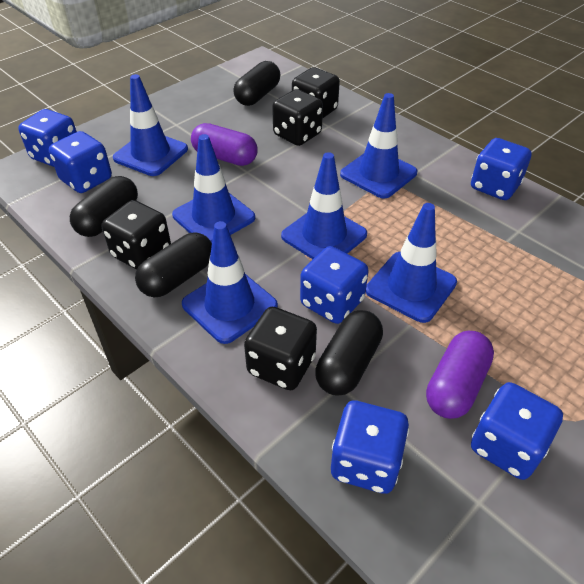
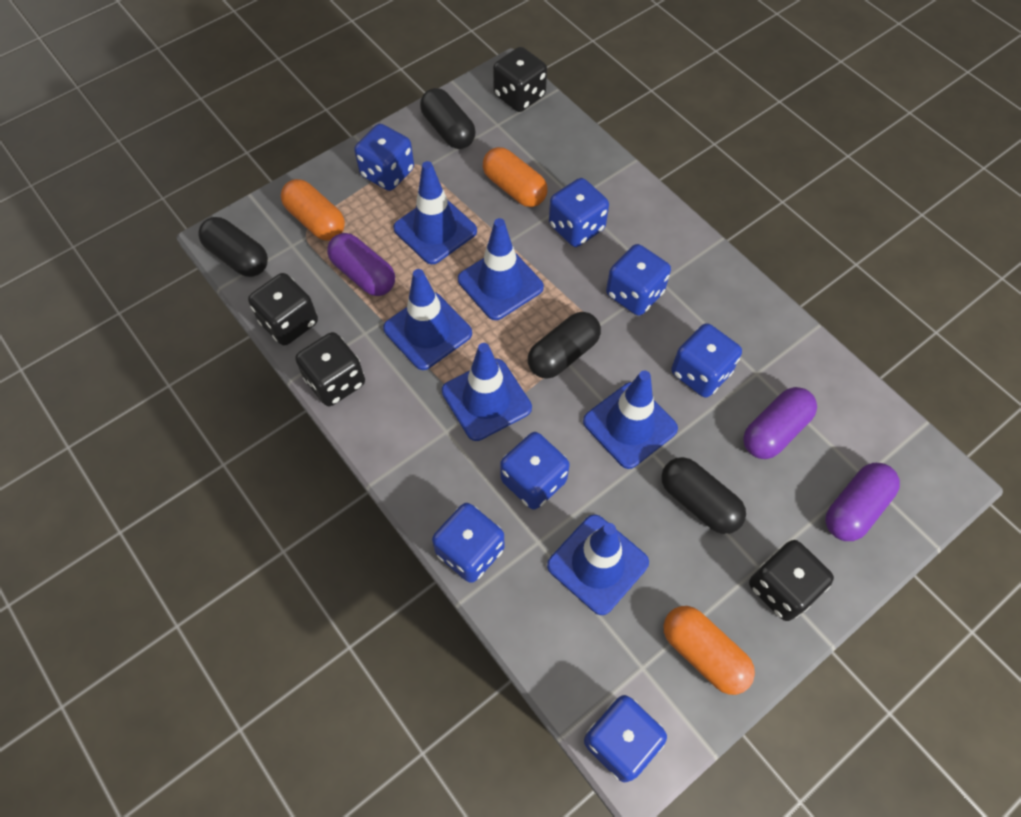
blue dice: 6 -> 7
orange capsule: 0 -> 3
purple capsule: 2 -> 3

